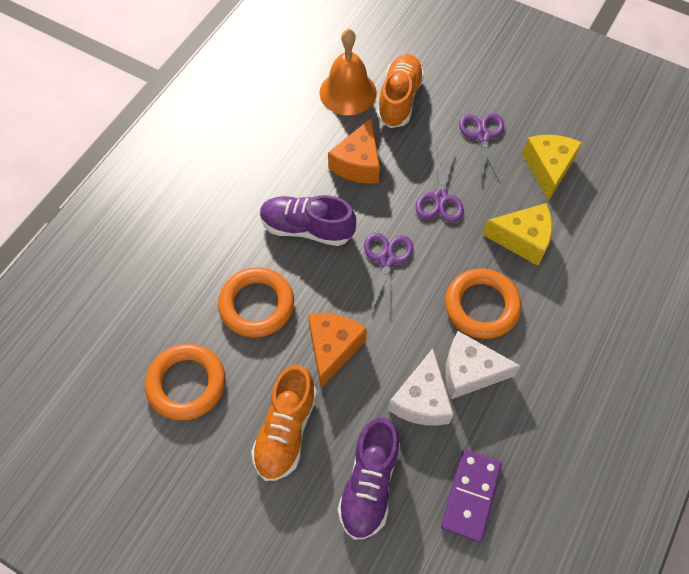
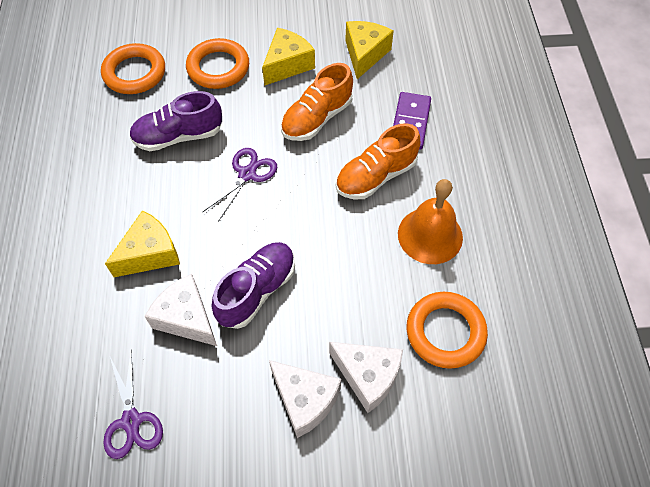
orange cheese: 2 -> 0
purple scissors: 3 -> 2
white cheese: 2 -> 3
yellow cheese: 2 -> 3

